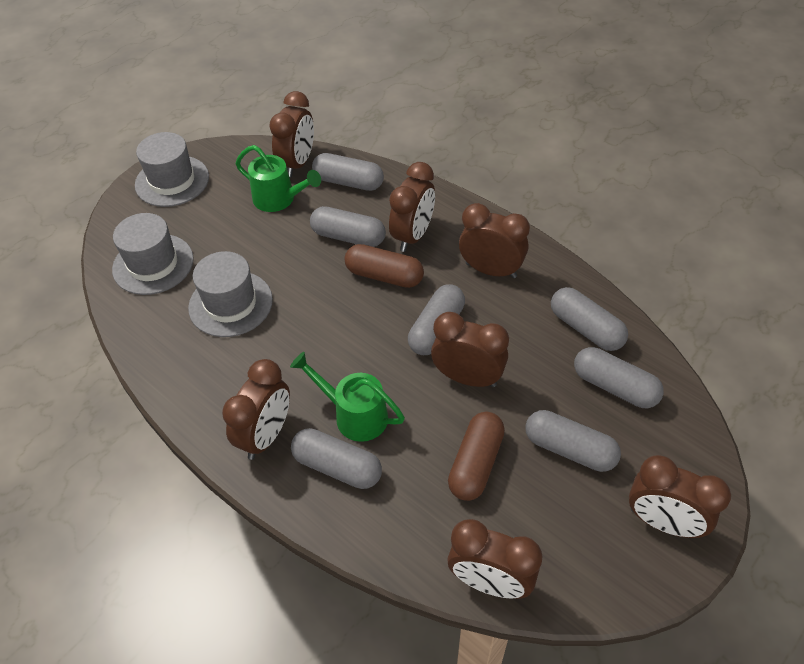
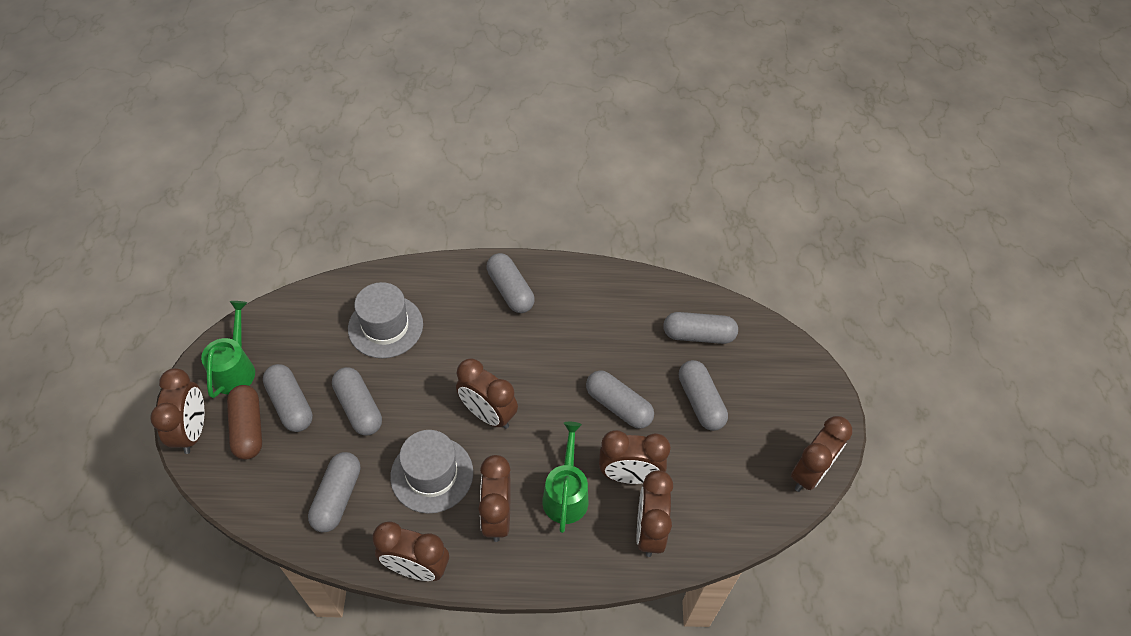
brown capsule: 2 -> 1
grey hat: 3 -> 2

